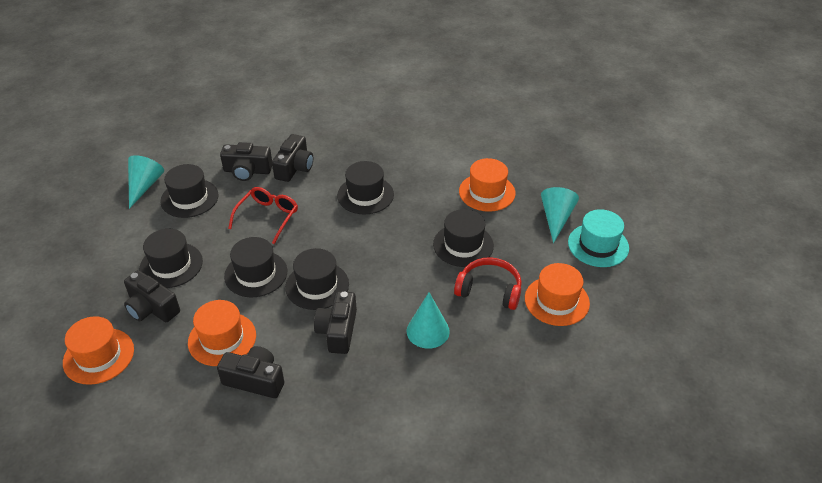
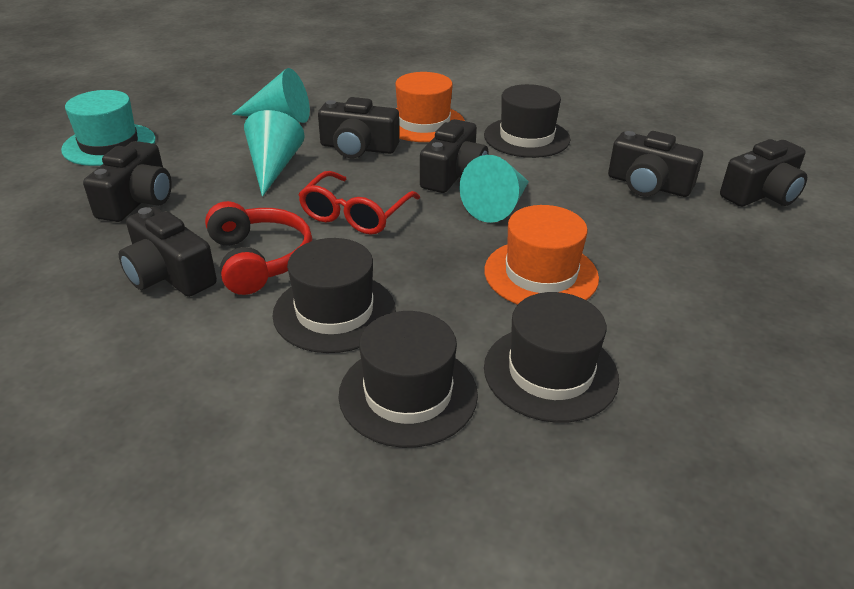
black camera: 5 -> 6
black hat: 6 -> 4
orange hat: 4 -> 2

